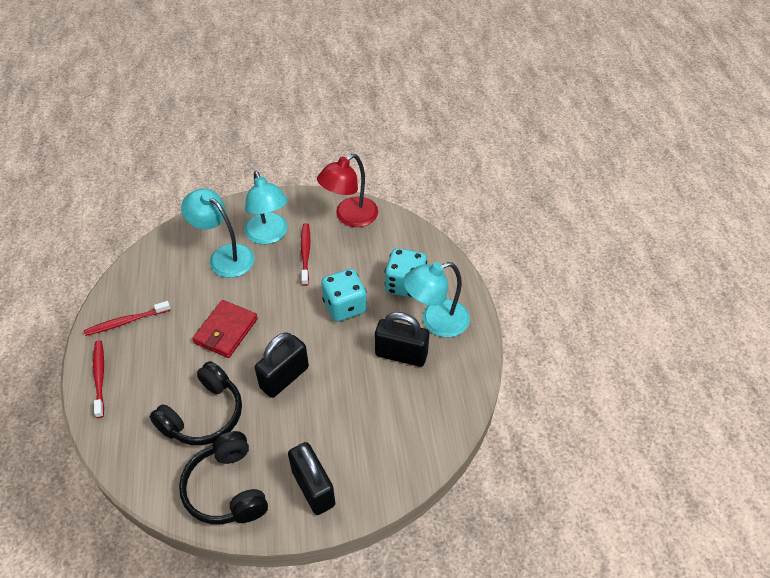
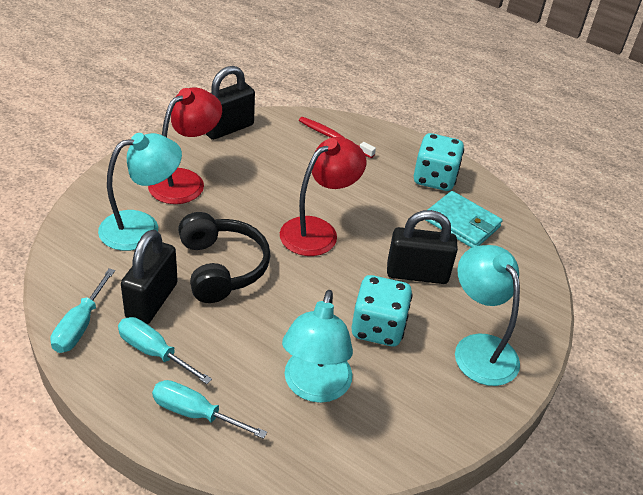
black headphones: 2 -> 1
red lamp: 1 -> 2
red toothbrush: 3 -> 1
red wallet: 1 -> 0
turquoise screwdriver: 0 -> 3
turquoise wallet: 0 -> 1

